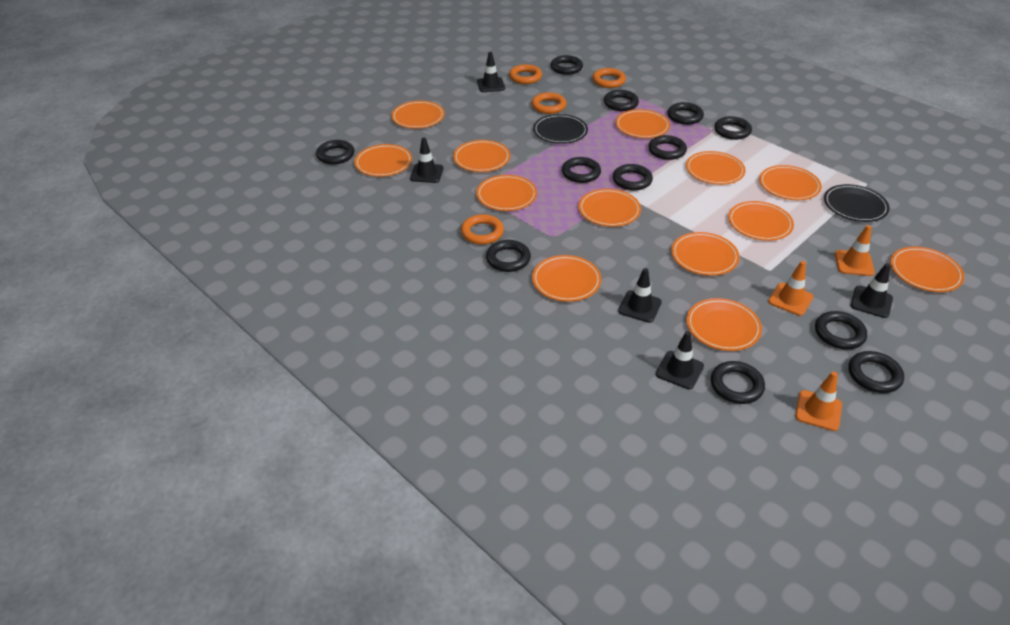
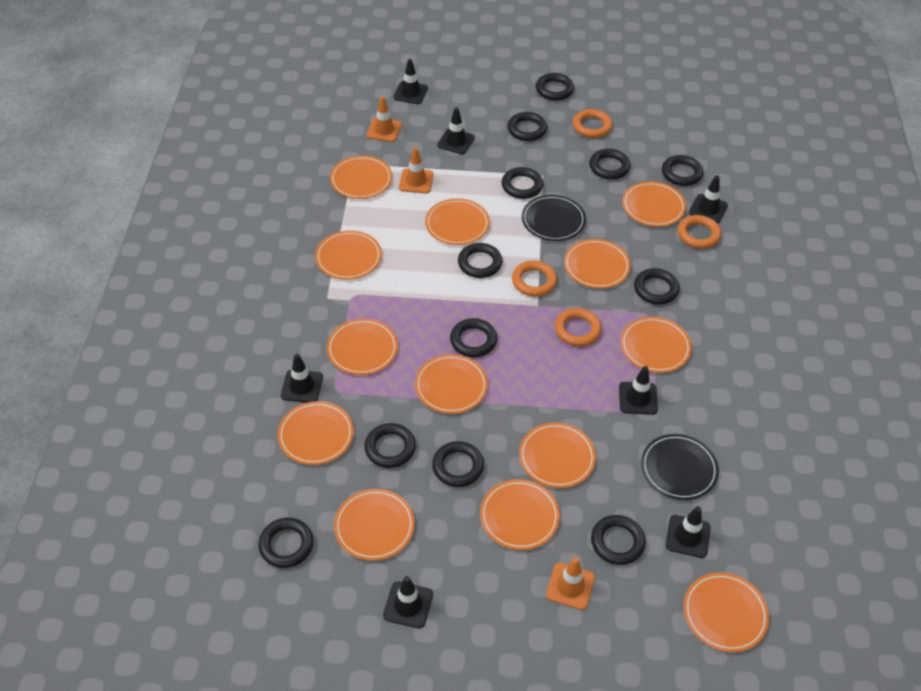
black traffic cone: 5 -> 7

